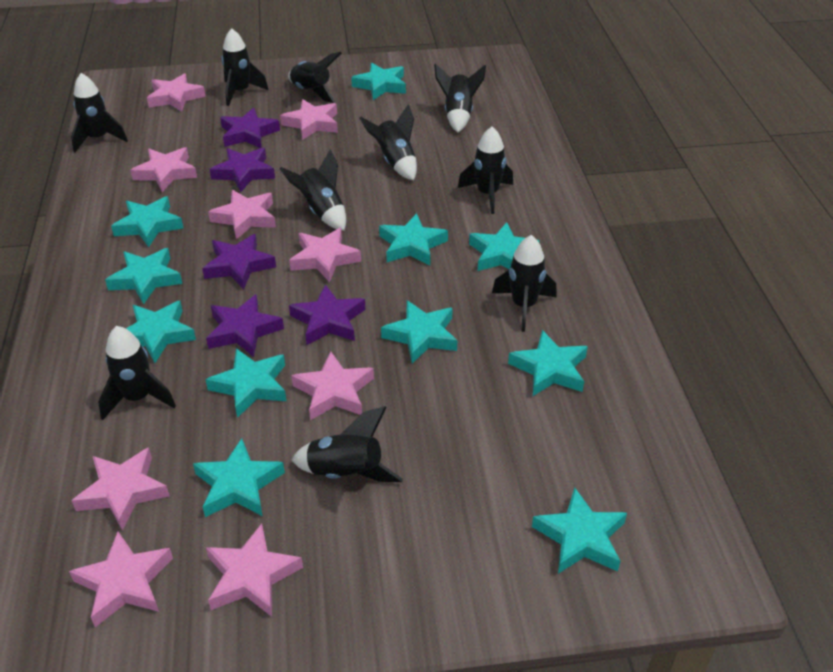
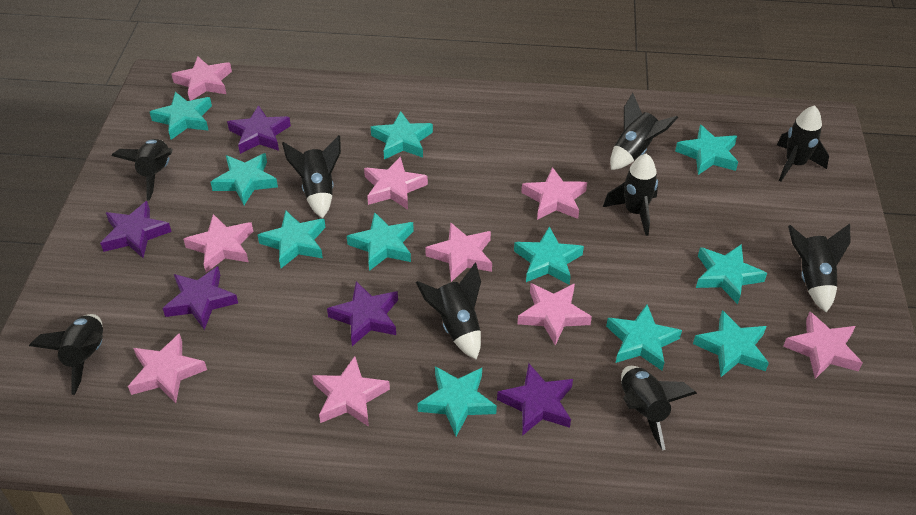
black rocket: 10 -> 9

